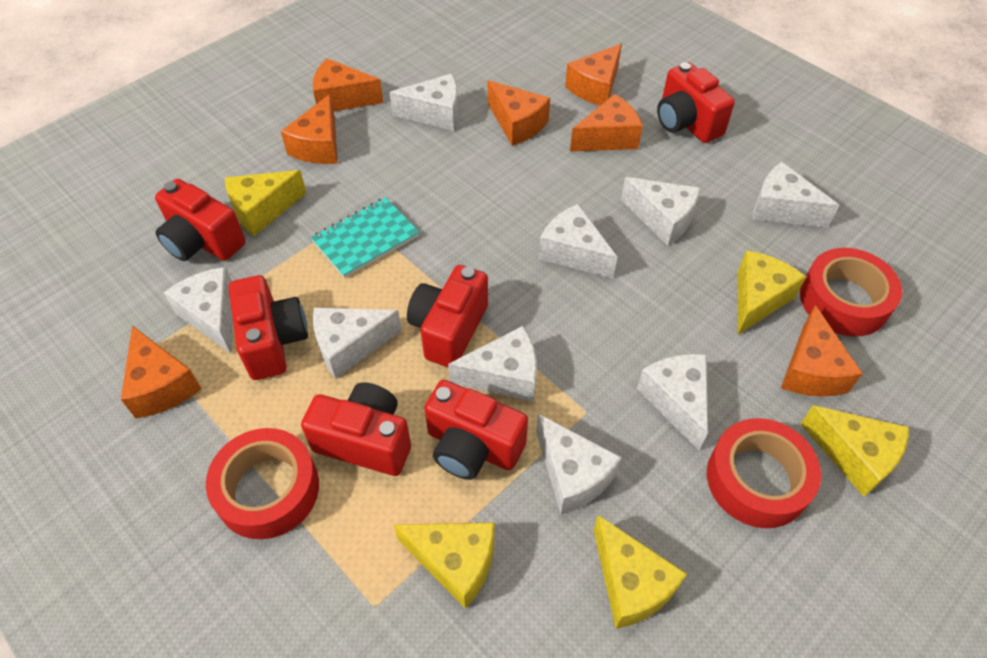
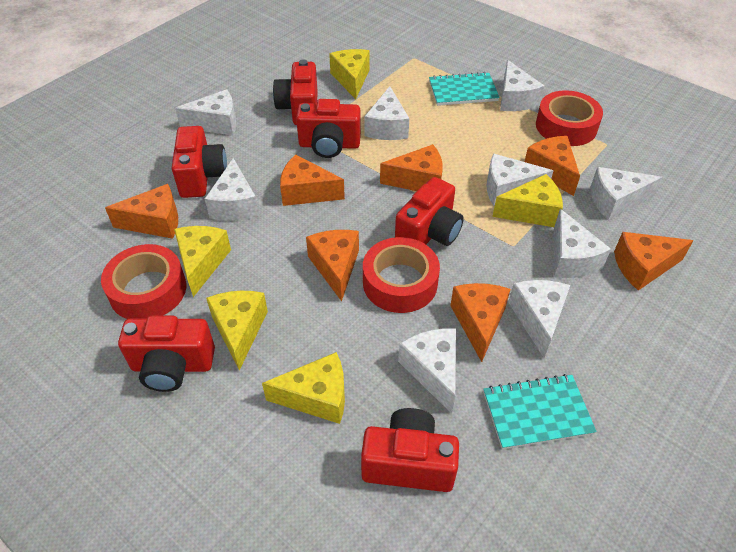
turquoise notebook: 1 -> 2

